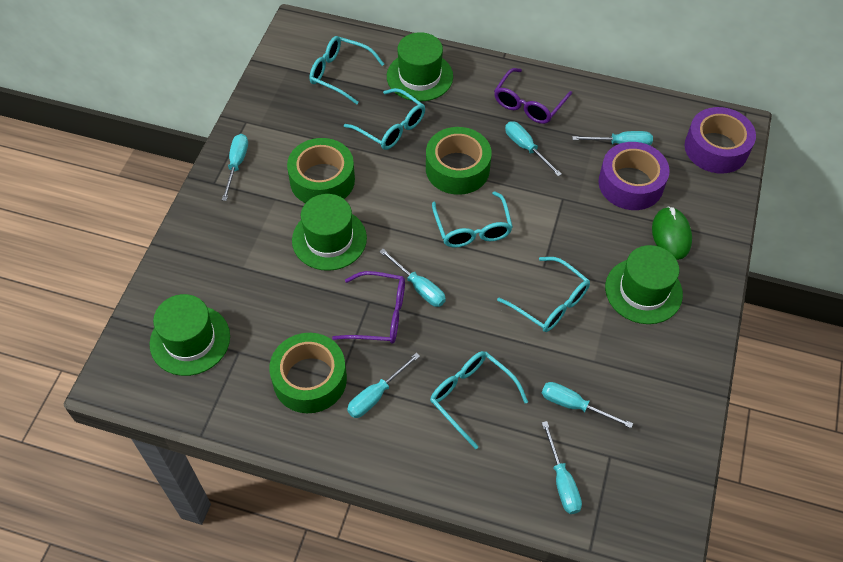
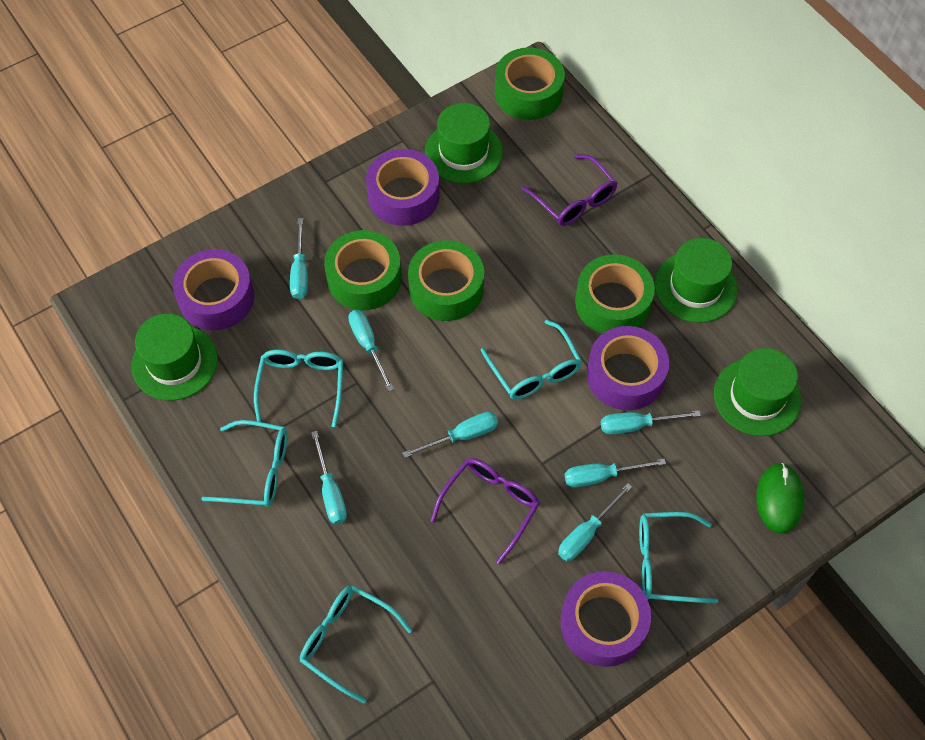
green tape: 3 -> 4
purple tape: 2 -> 4

